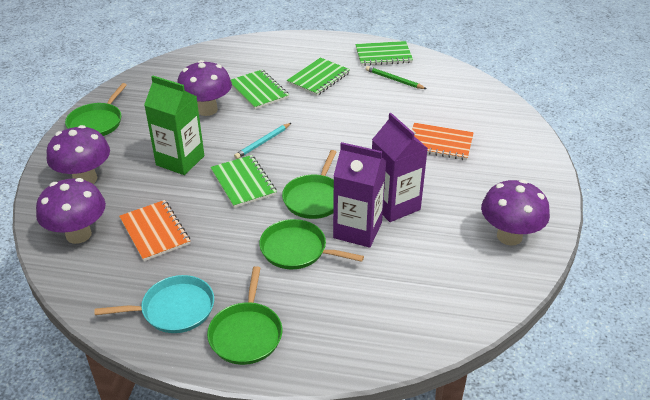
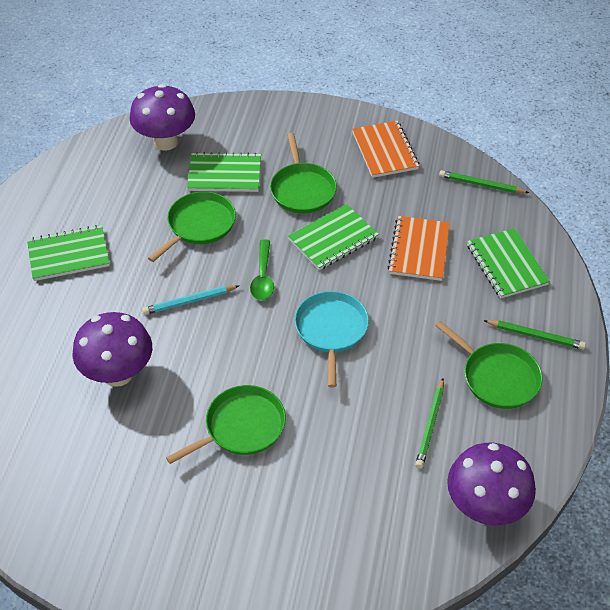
green carton: 1 -> 0
green pencil: 1 -> 3
green spoon: 0 -> 1
purple carton: 2 -> 0
purple mushroom: 4 -> 3

